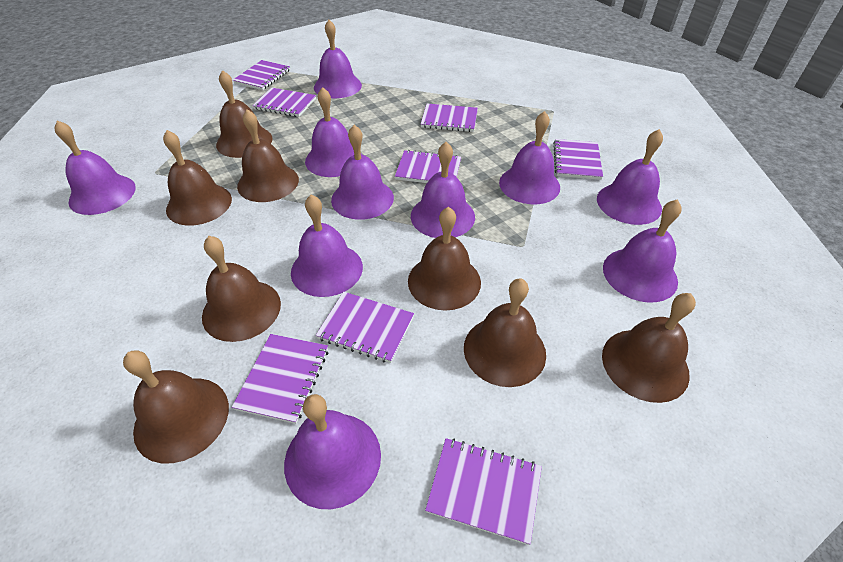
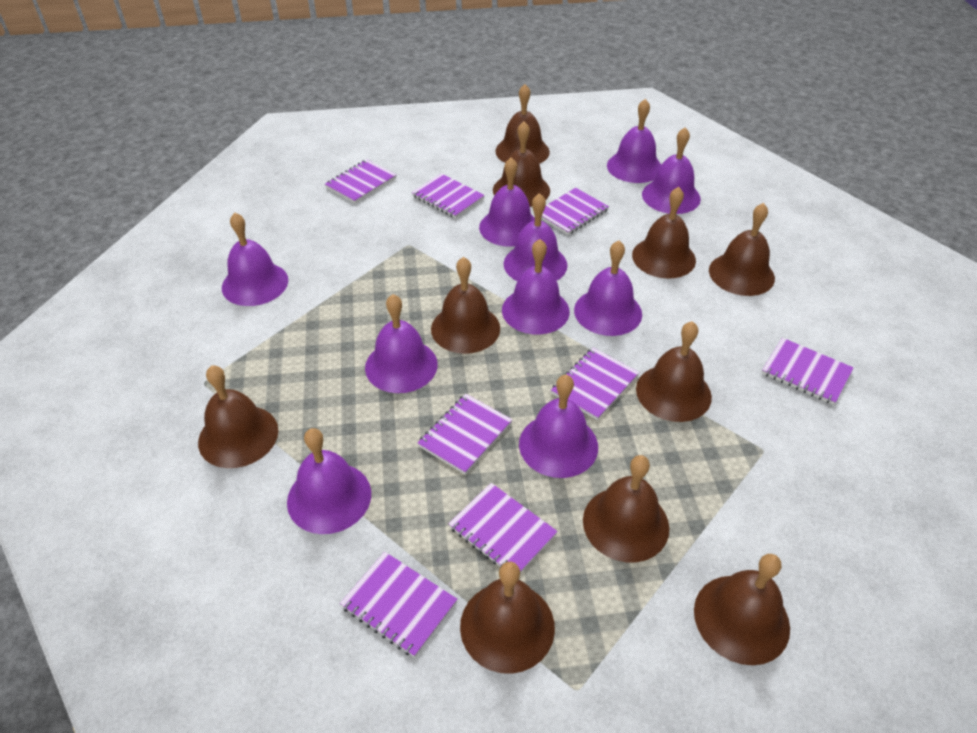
brown bell: 8 -> 10

